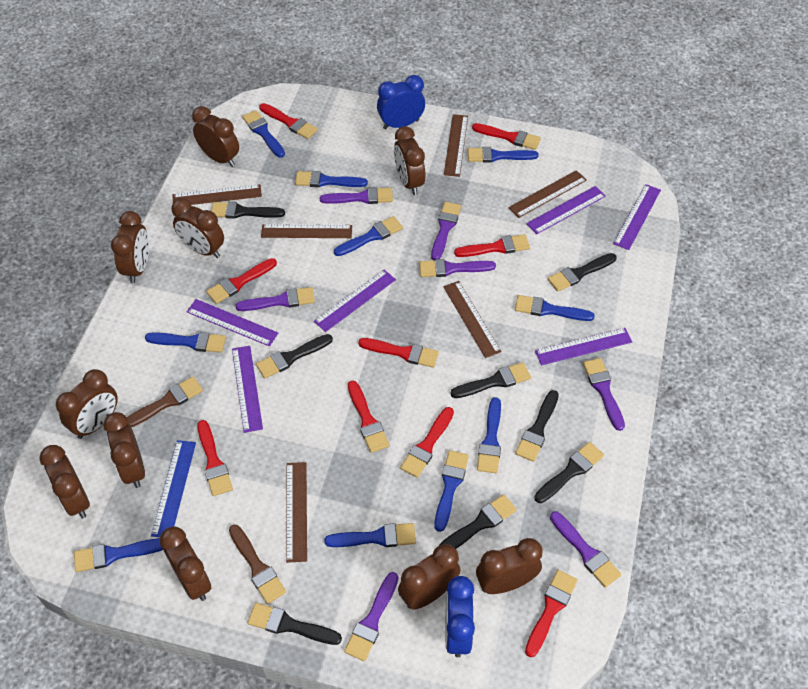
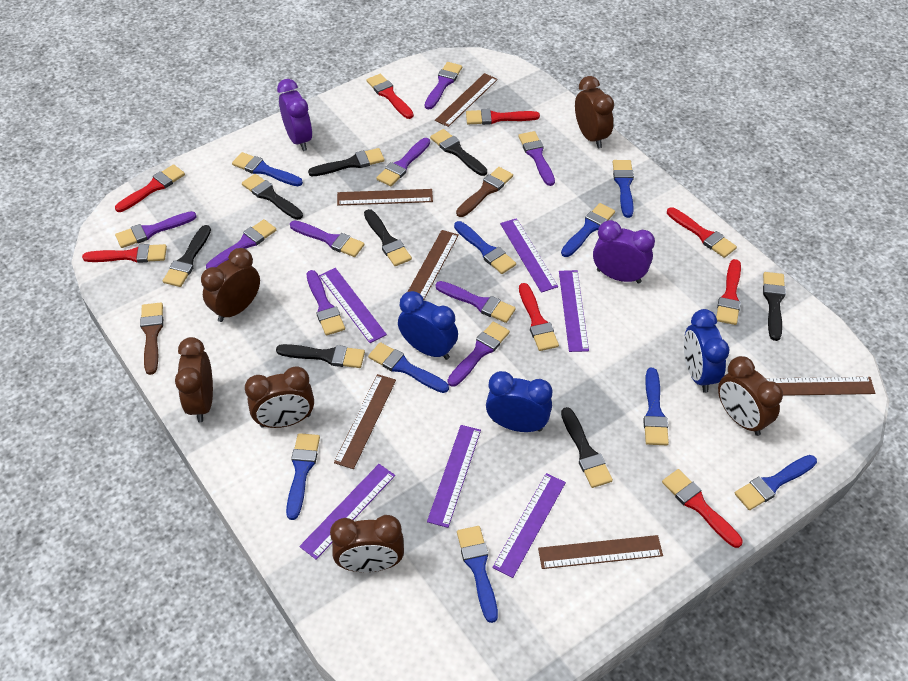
blue brush: 10 -> 9
blue clock: 2 -> 3
blue ruler: 1 -> 0
brown clock: 10 -> 6
purple brush: 7 -> 9
purple clock: 0 -> 2
red brush: 9 -> 8

